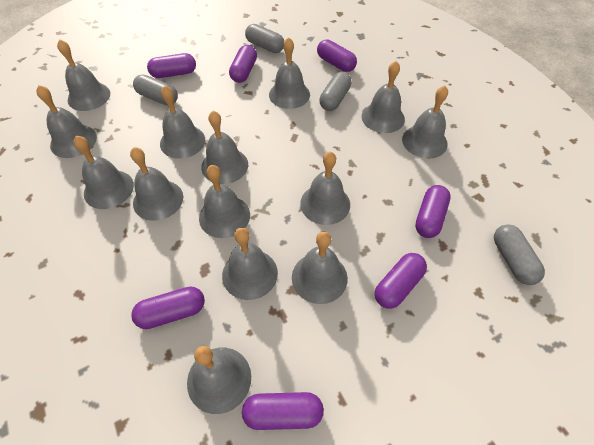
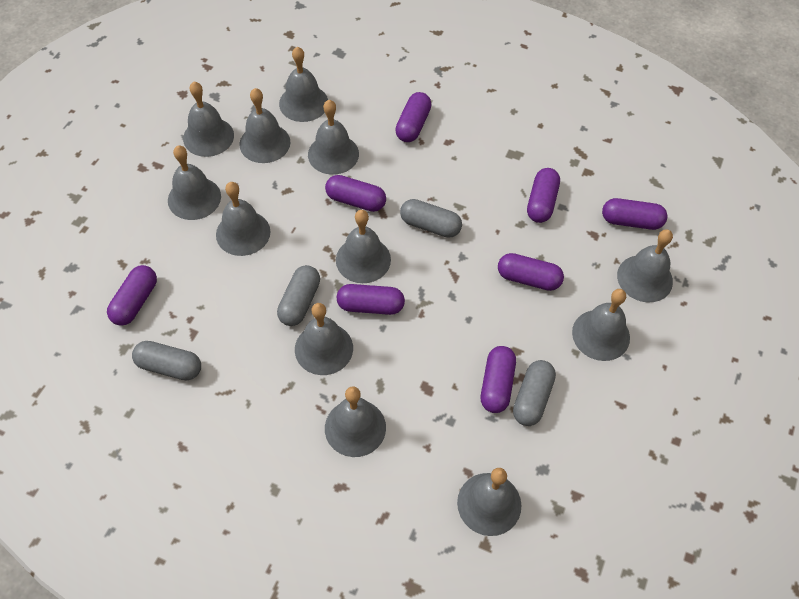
grey bell: 14 -> 12
purple capsule: 7 -> 8

